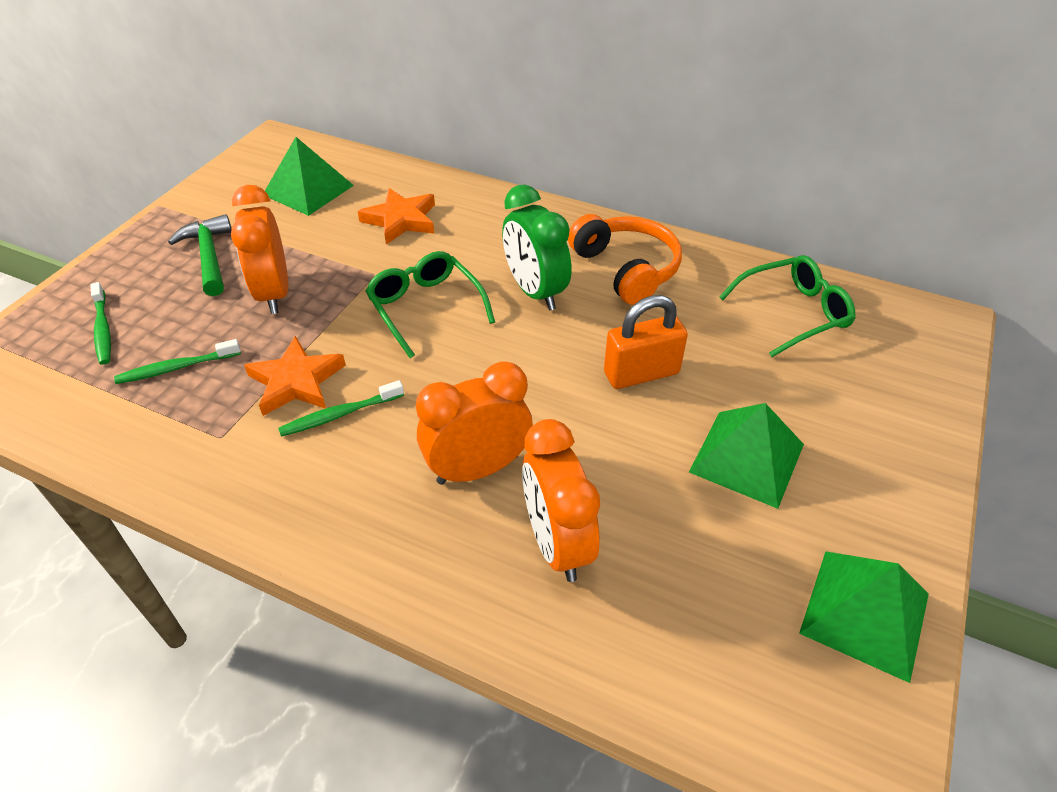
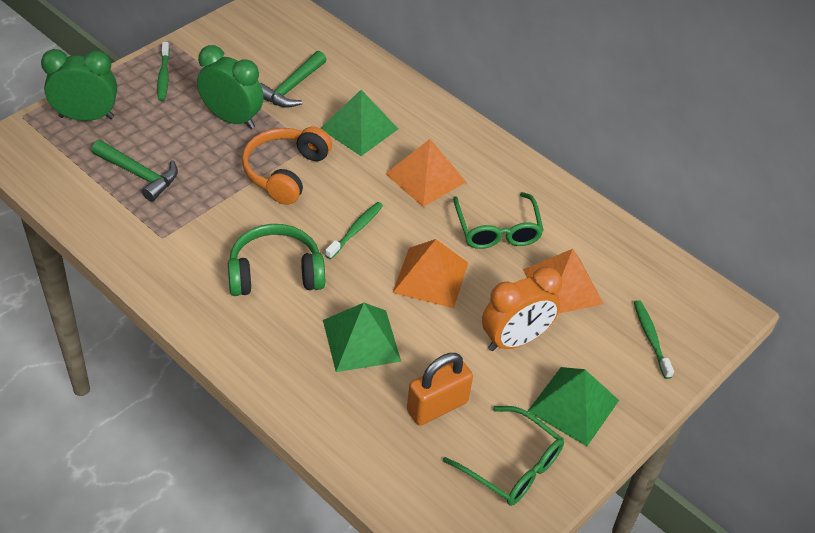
green clock: 1 -> 2
green hammer: 1 -> 2
green headphones: 0 -> 1
orange clock: 3 -> 1
orange pyramid: 0 -> 3
orange star: 2 -> 0

